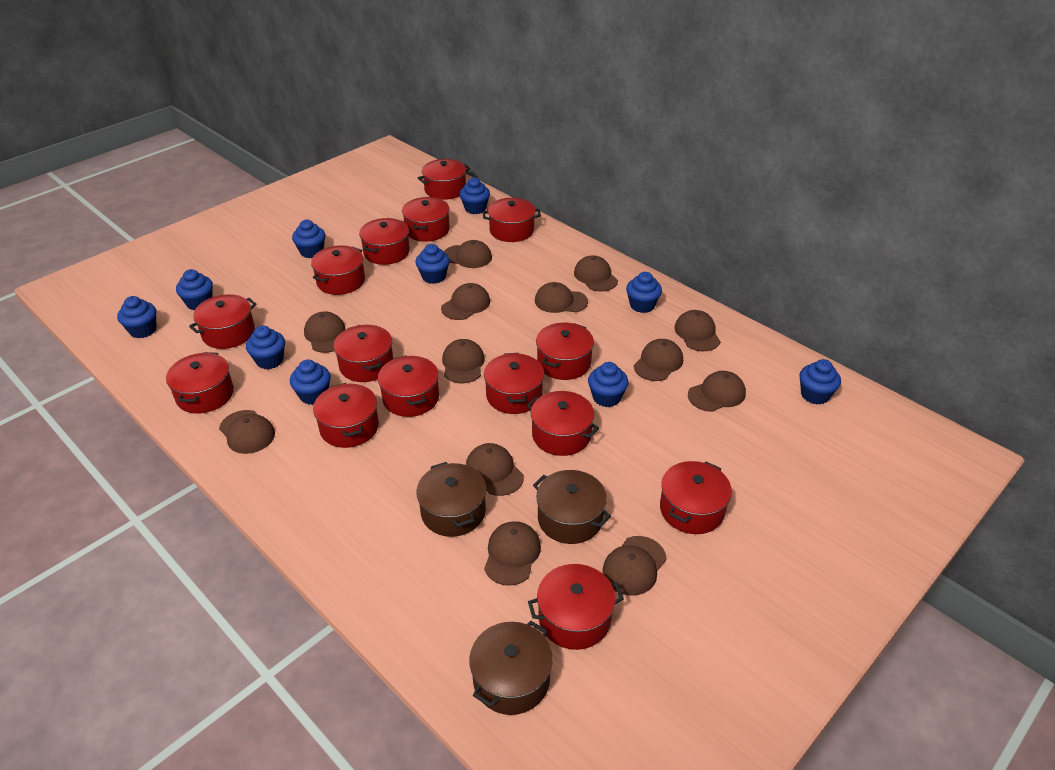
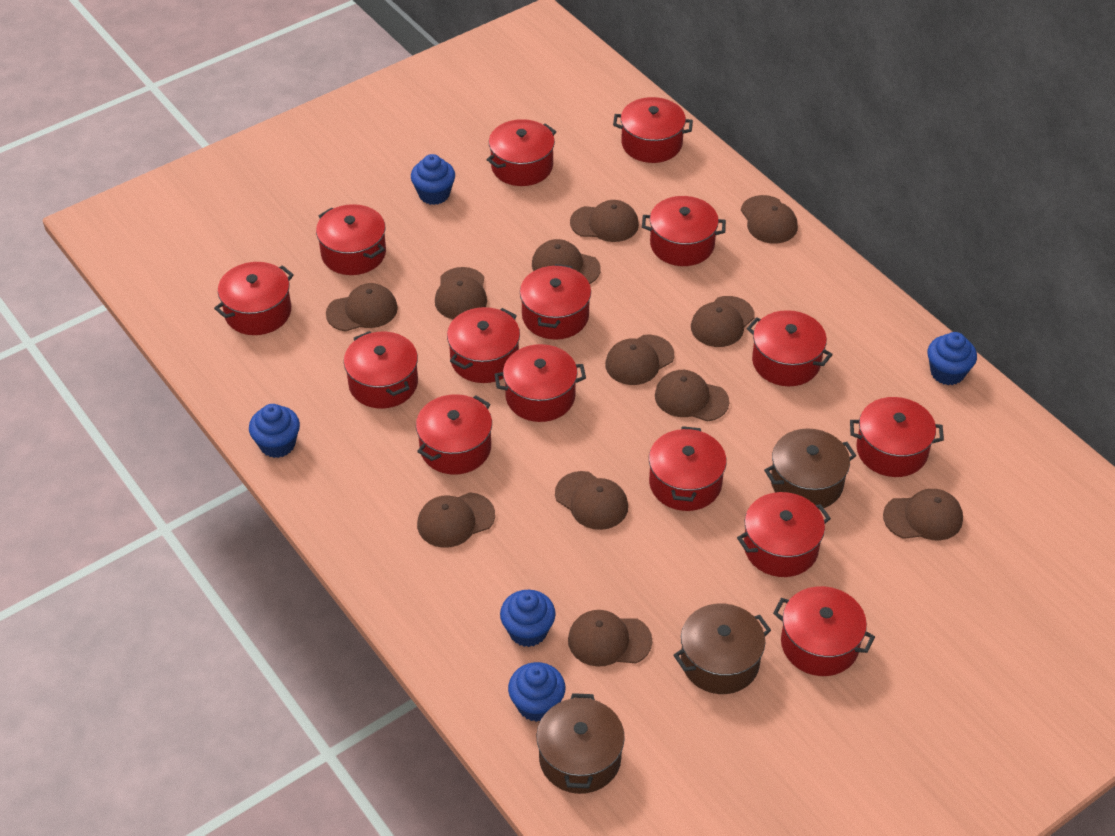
blue cupcake: 10 -> 5
brown cap: 13 -> 12

